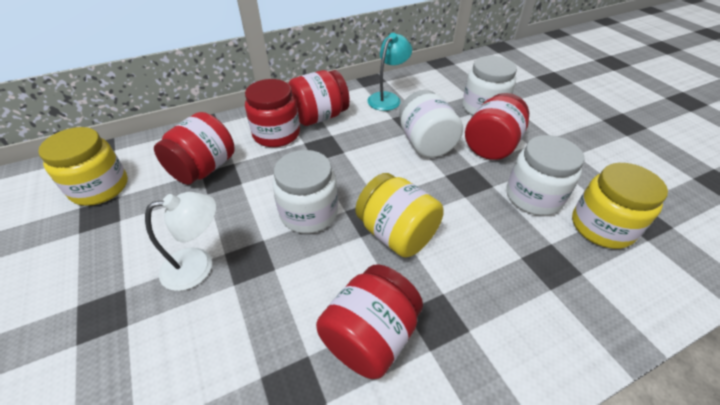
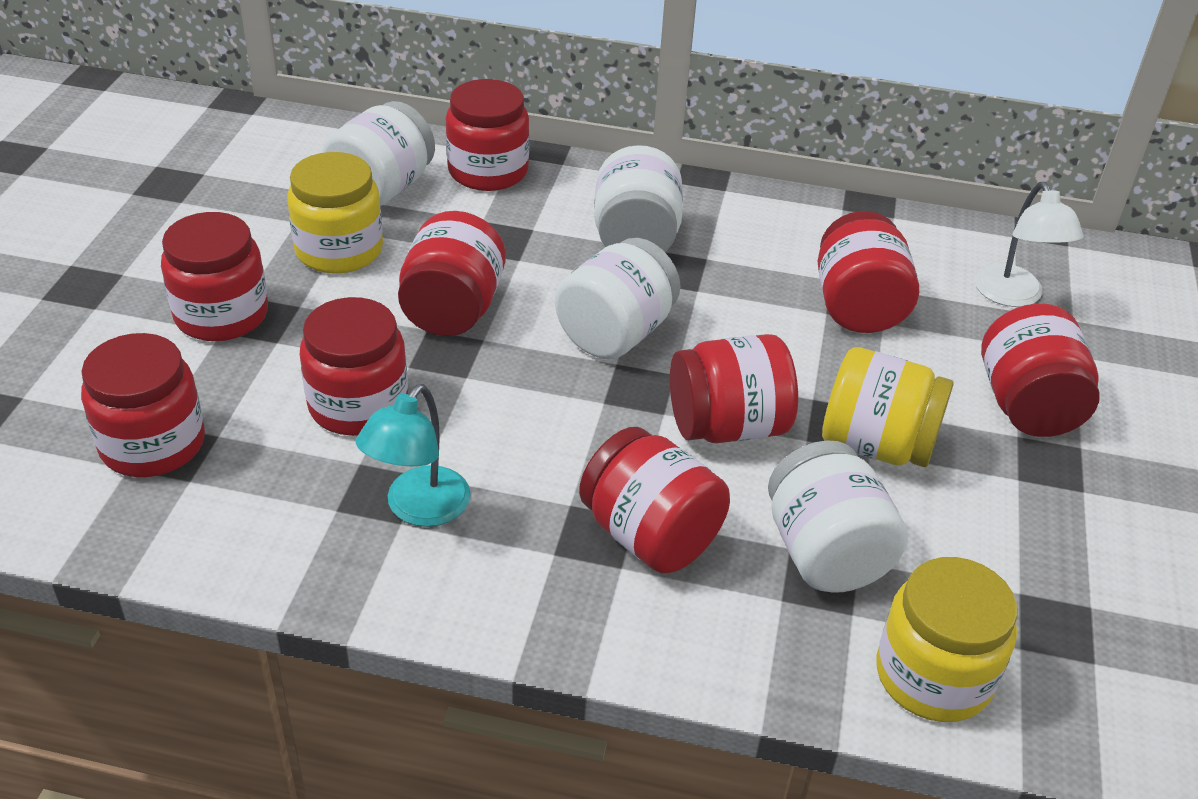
red jar: 5 -> 9

